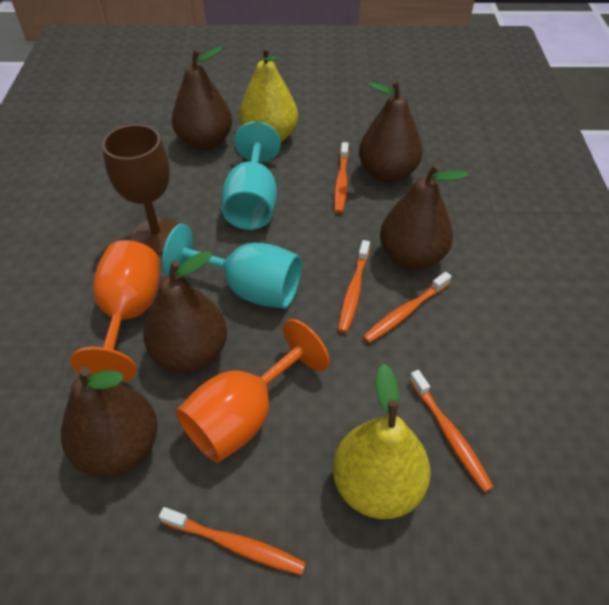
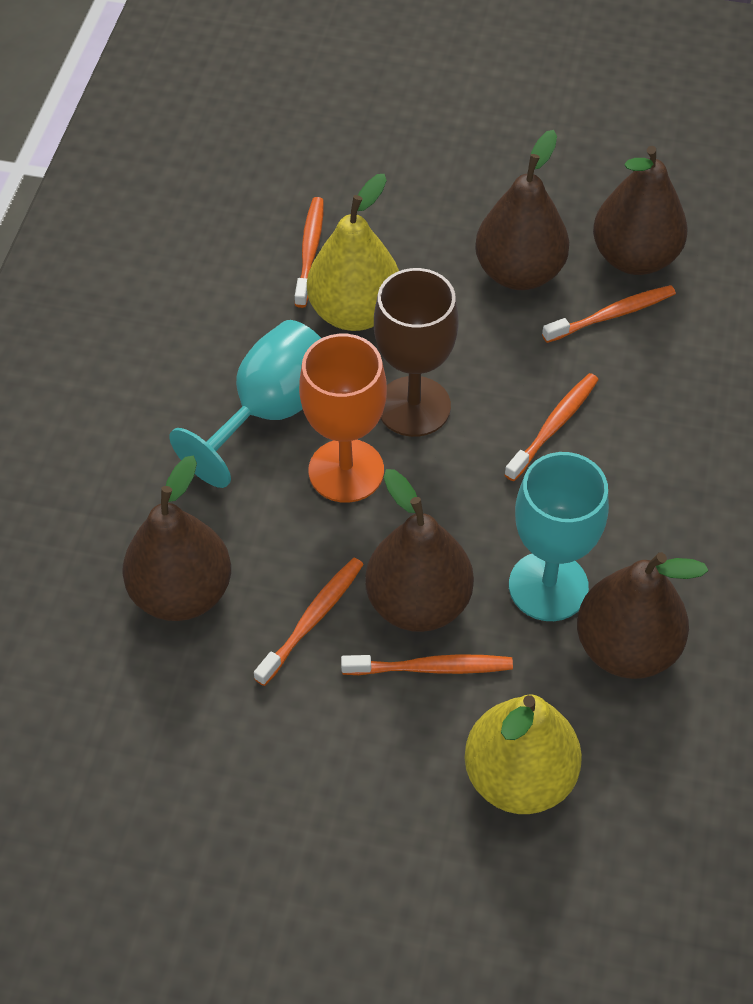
orange goblet: 2 -> 1

